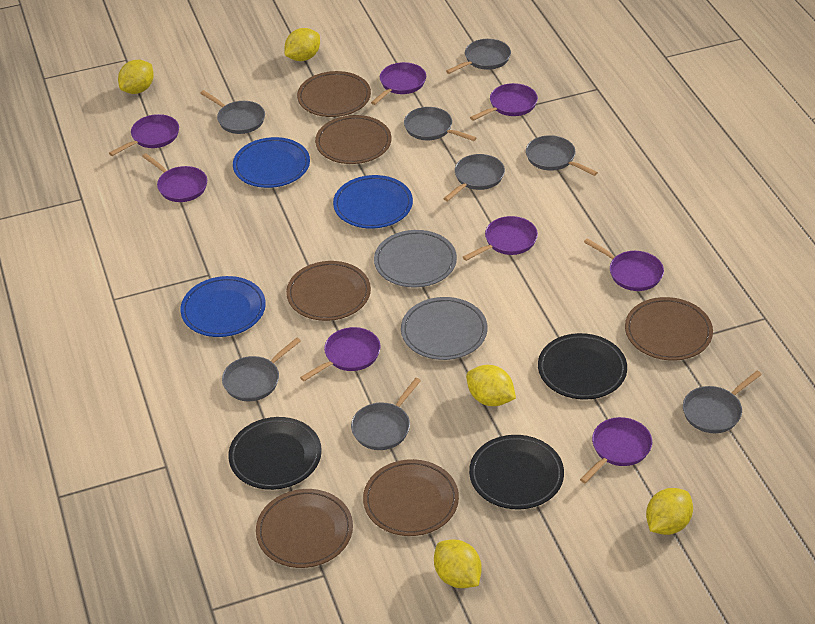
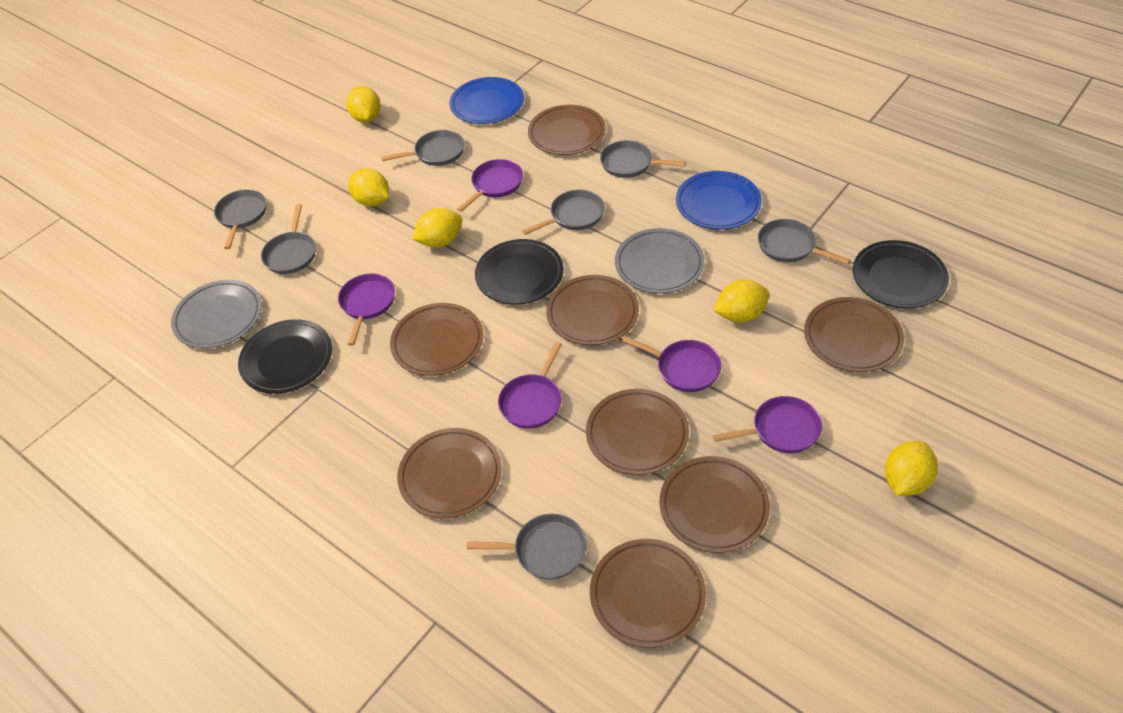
blue plate: 3 -> 2
brown plate: 6 -> 8
grey pan: 8 -> 7
purple pan: 8 -> 5

